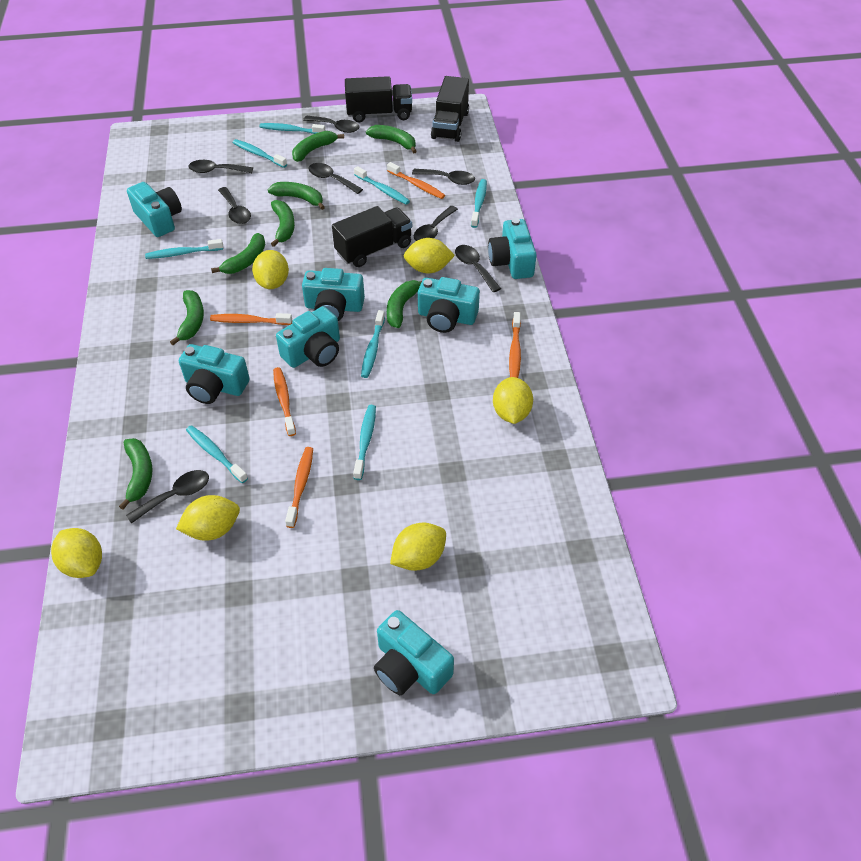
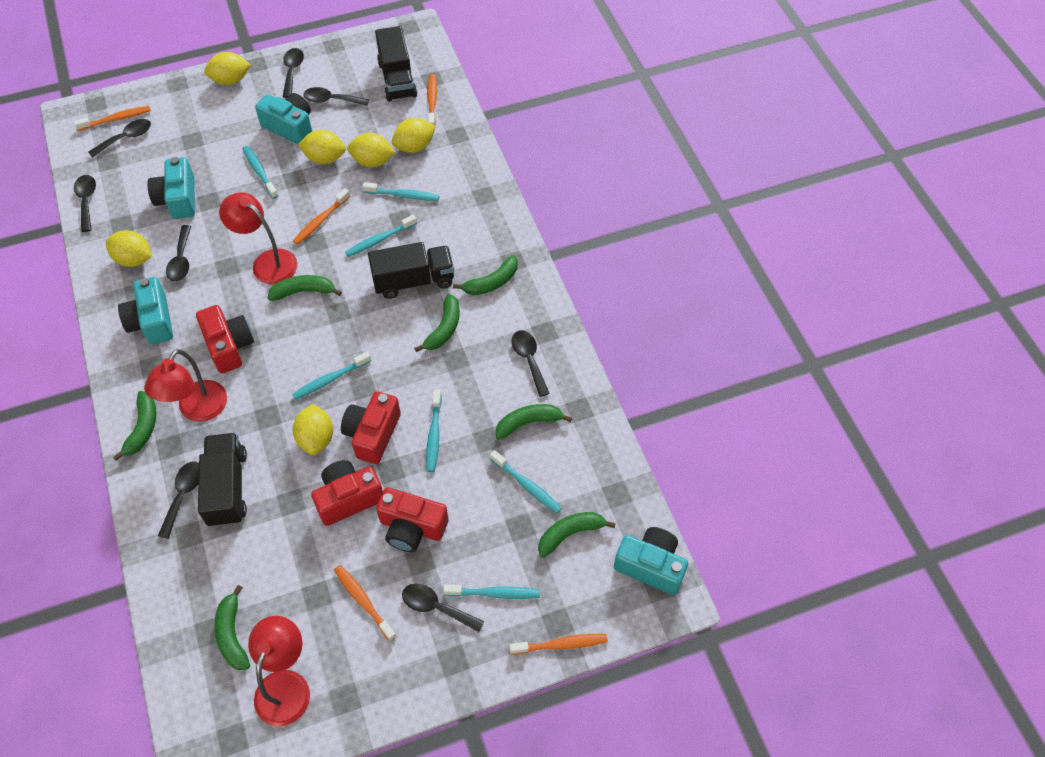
green banana: 8 -> 7
red camera: 0 -> 4
red lamp: 0 -> 3
turquoise camera: 7 -> 4
turquoise toothbrush: 8 -> 7

